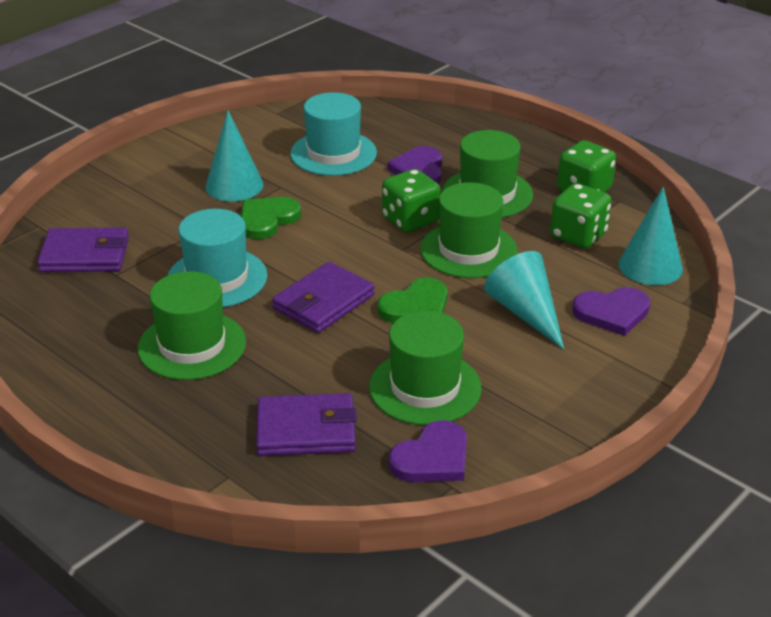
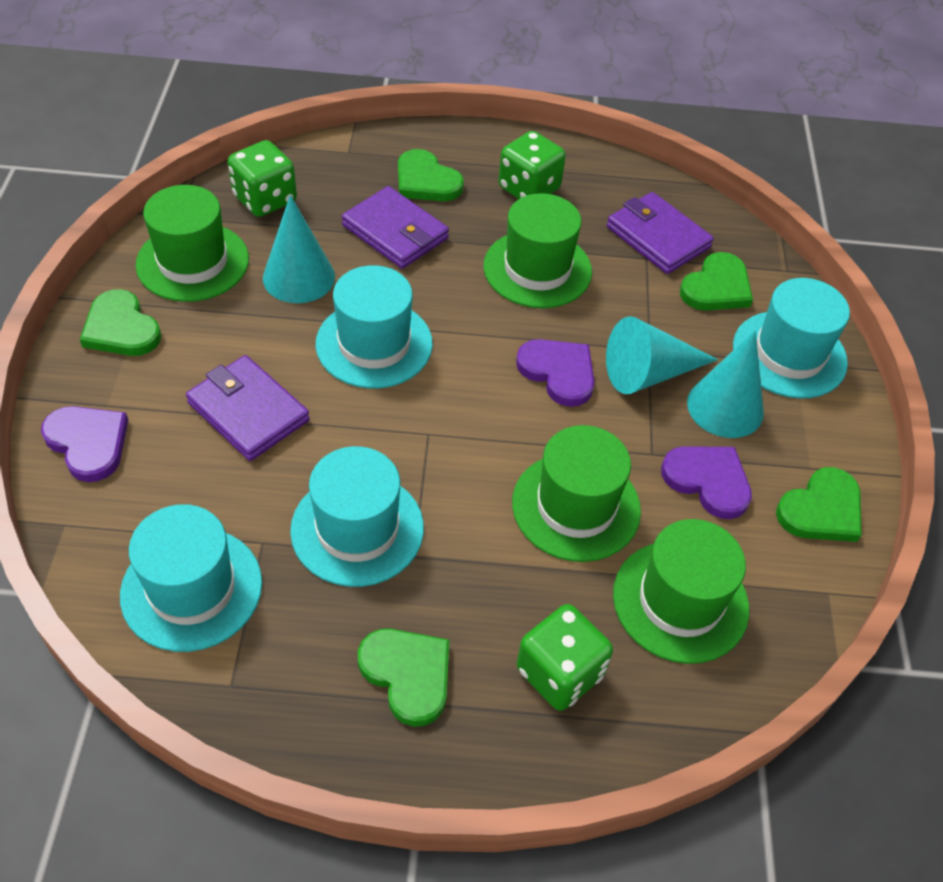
green heart: 2 -> 5
turquoise hat: 2 -> 4

